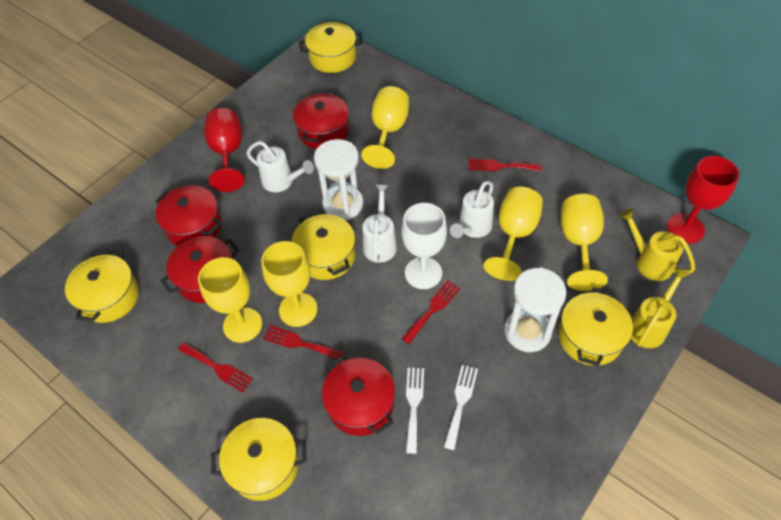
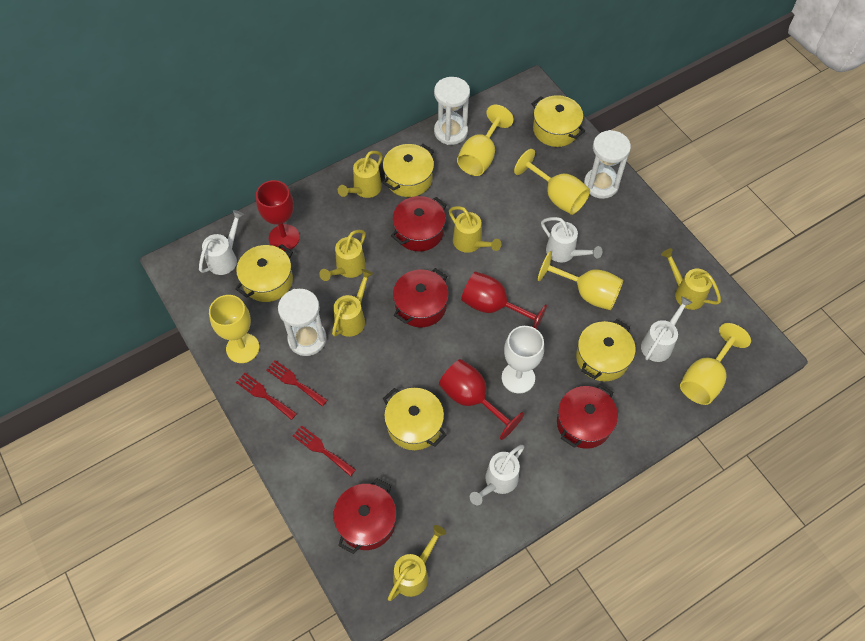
red fork: 4 -> 3
red goblet: 2 -> 3
white fork: 2 -> 0
white hourglass: 2 -> 3
white watering can: 3 -> 4
yellow watering can: 2 -> 6

